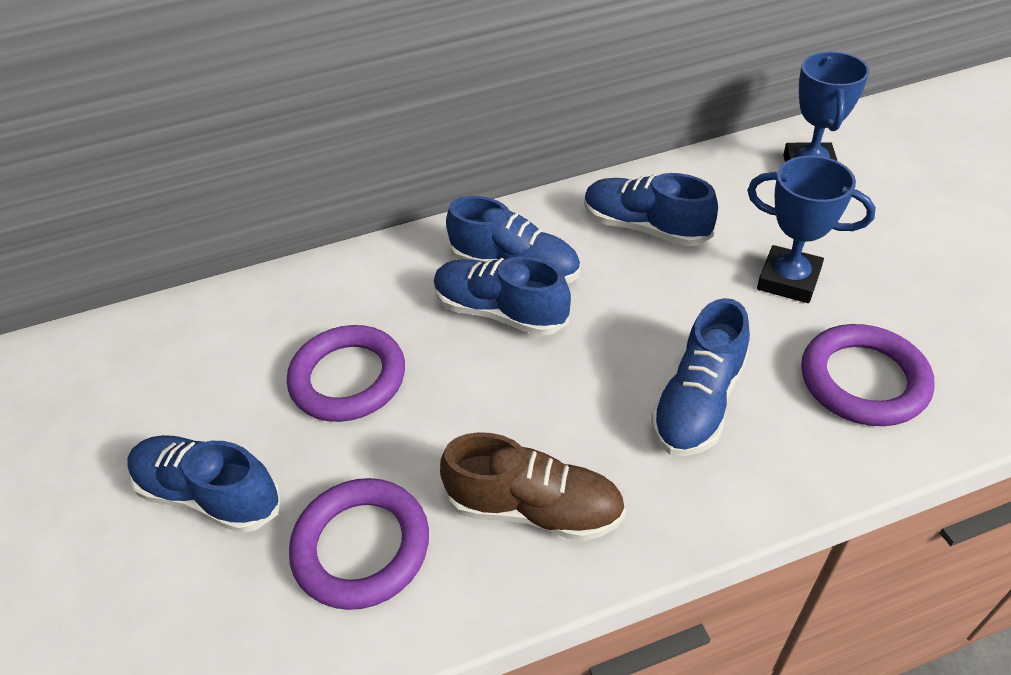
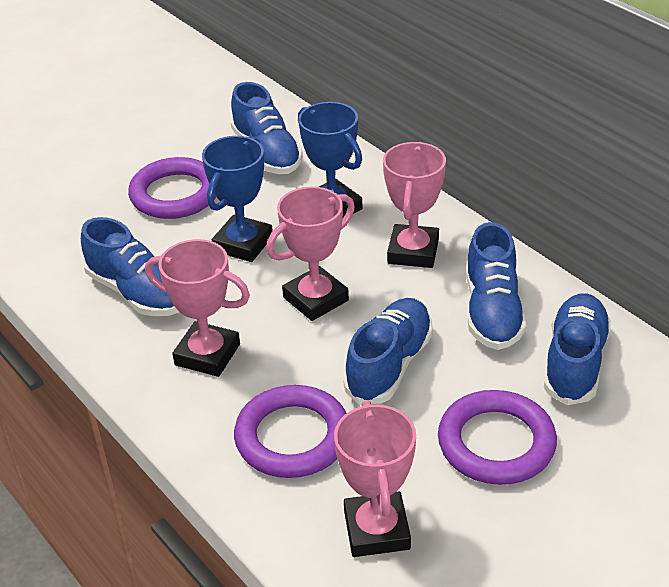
brown shoe: 1 -> 0
pink trophy: 0 -> 4

